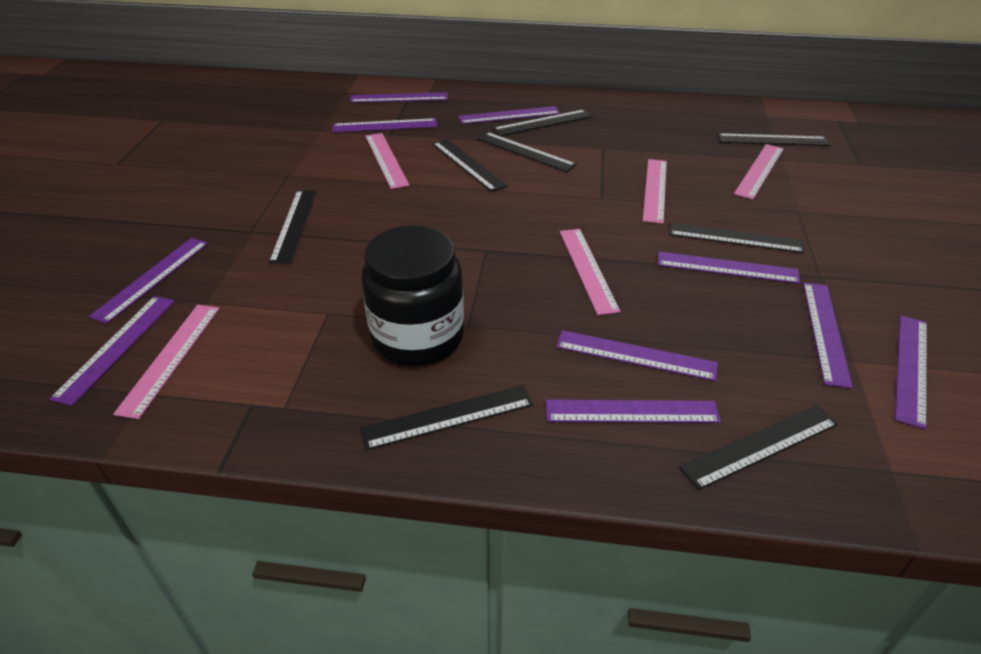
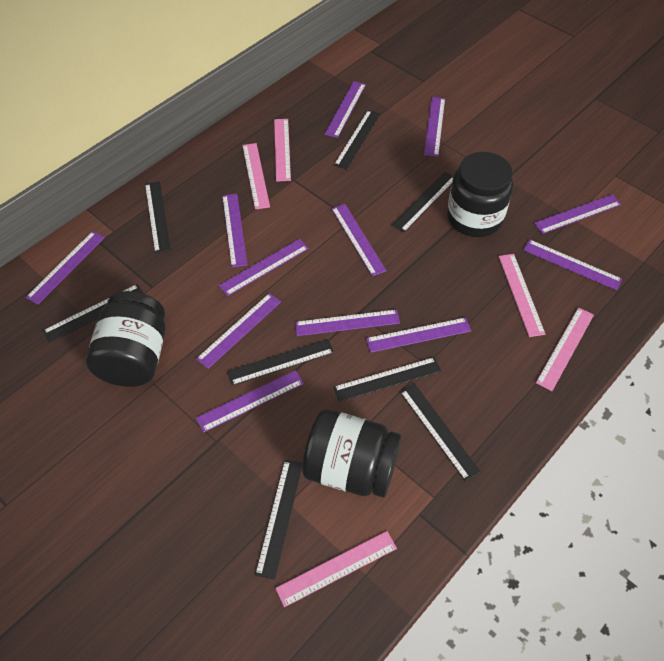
black jar: 1 -> 3
purple ruler: 10 -> 12

